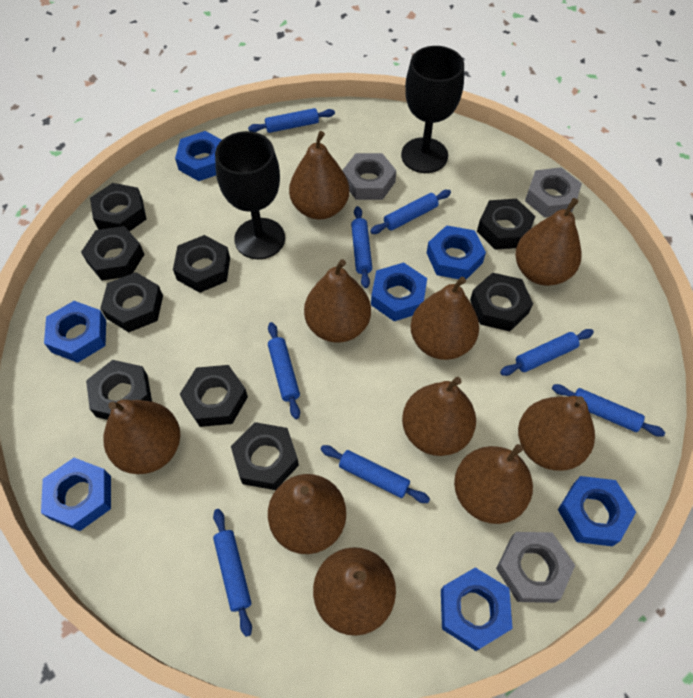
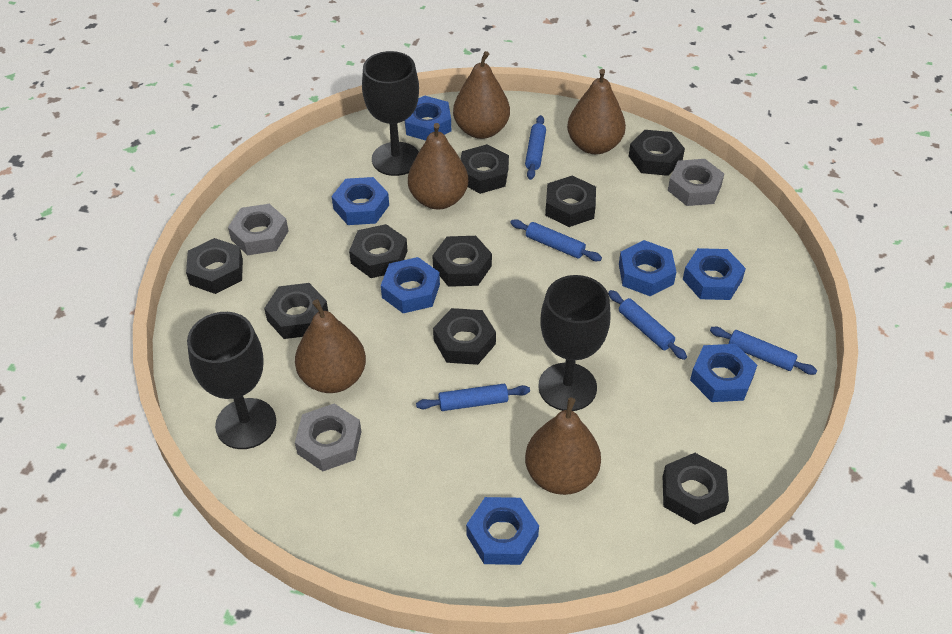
black goblet: 2 -> 3
blue rolling pin: 8 -> 5
brown pear: 10 -> 5

